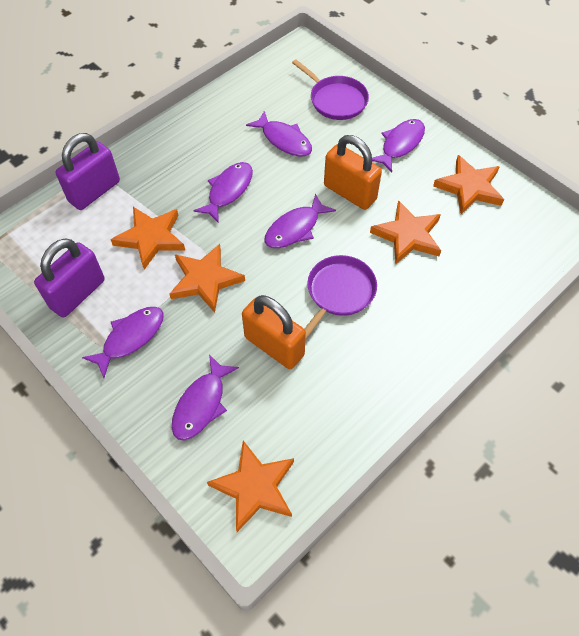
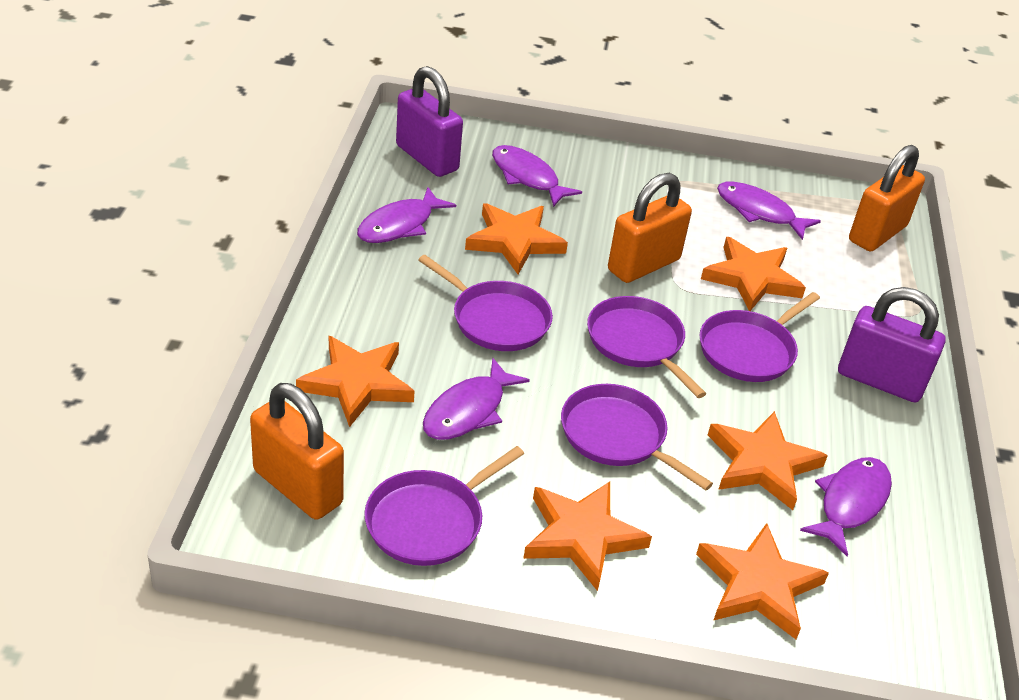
orange padlock: 2 -> 3
orange star: 5 -> 6
purple fish: 6 -> 5
purple pan: 2 -> 5

